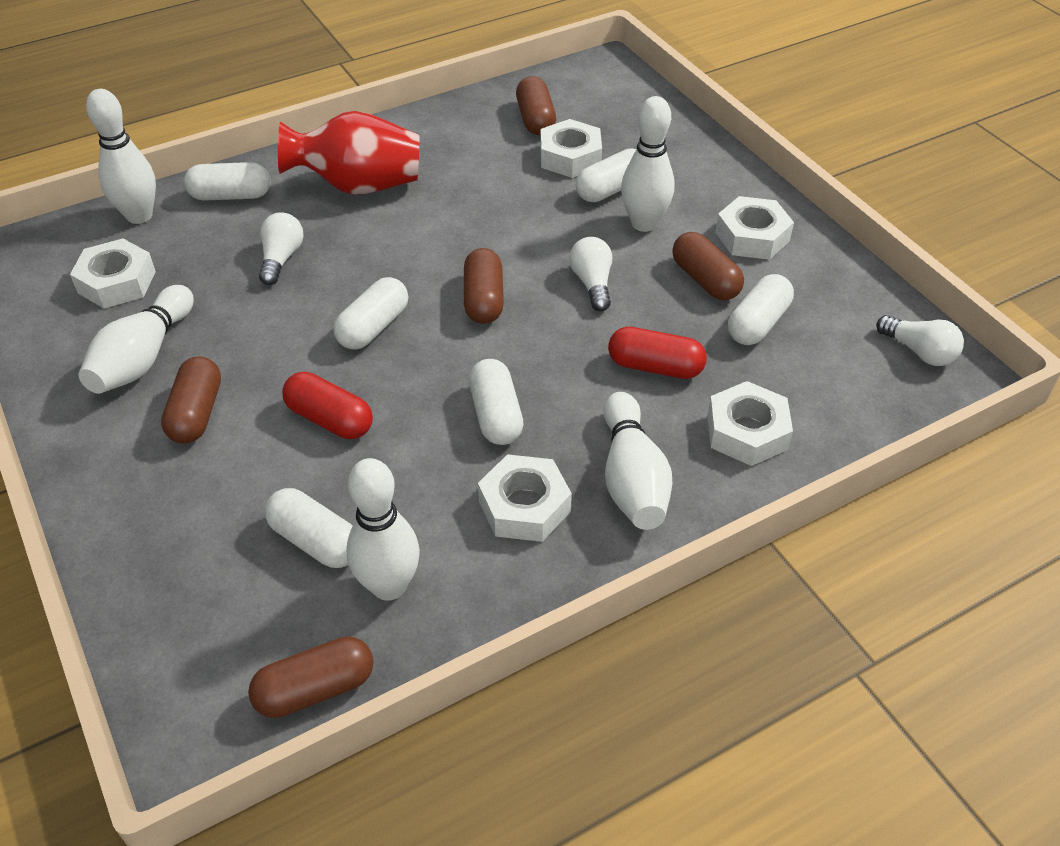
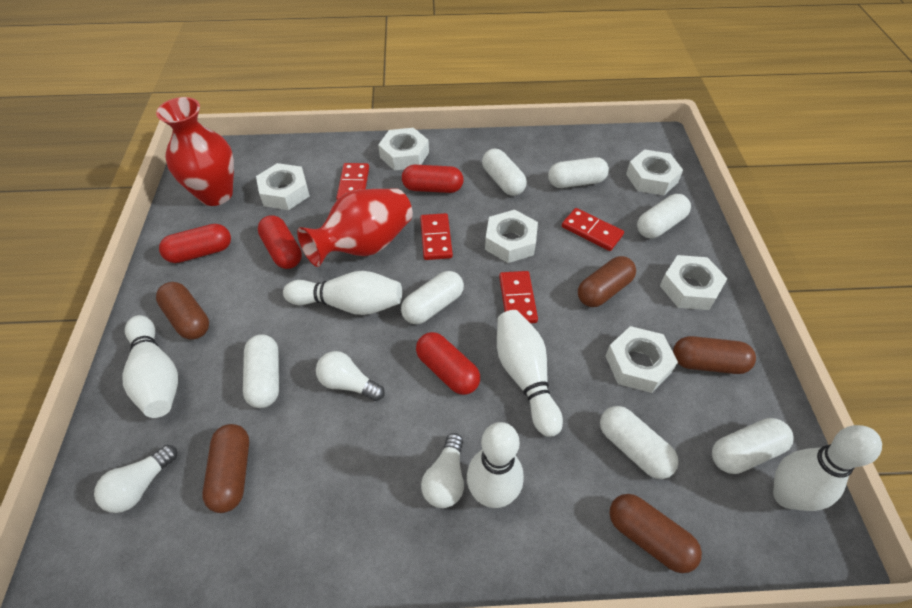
red capsule: 2 -> 4
red domino: 0 -> 4
red vase: 1 -> 2
white capsule: 6 -> 7
white nut: 5 -> 6

